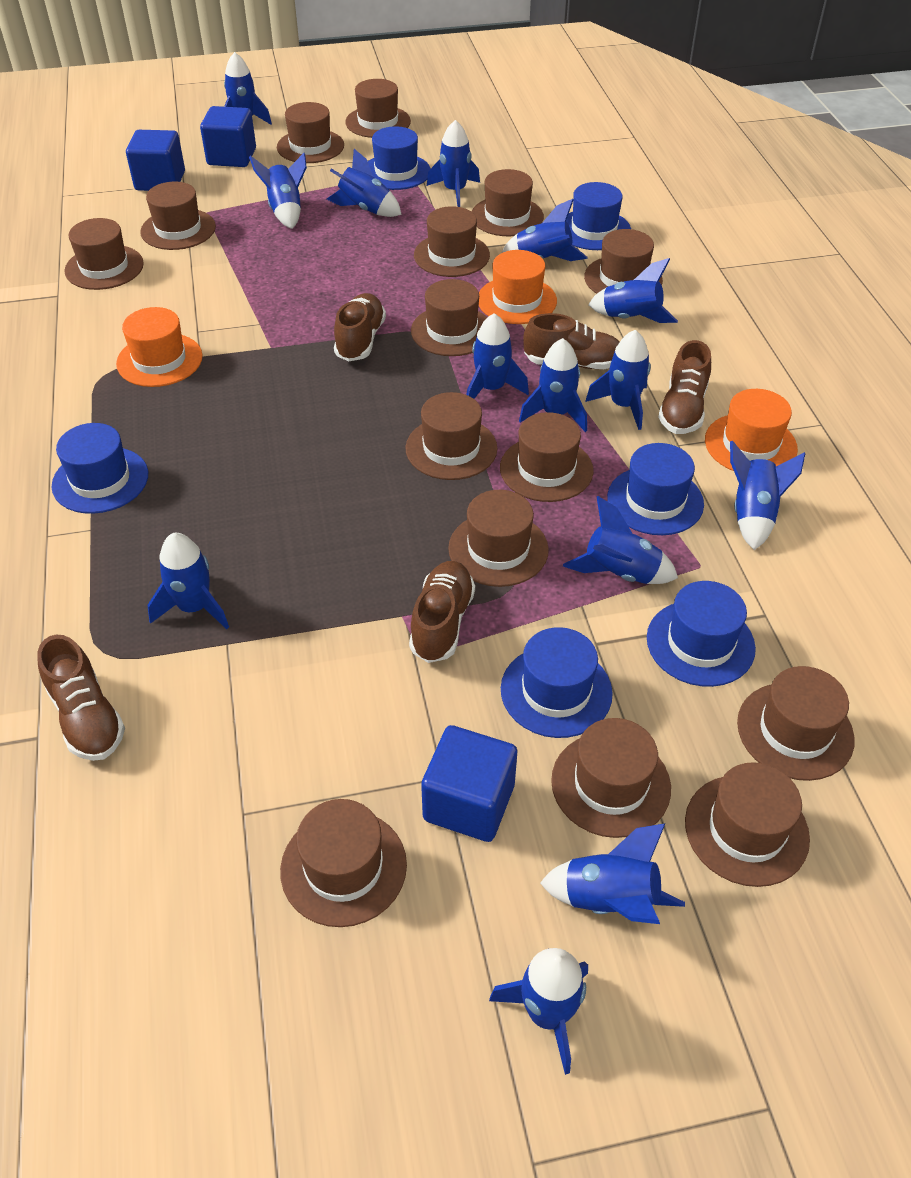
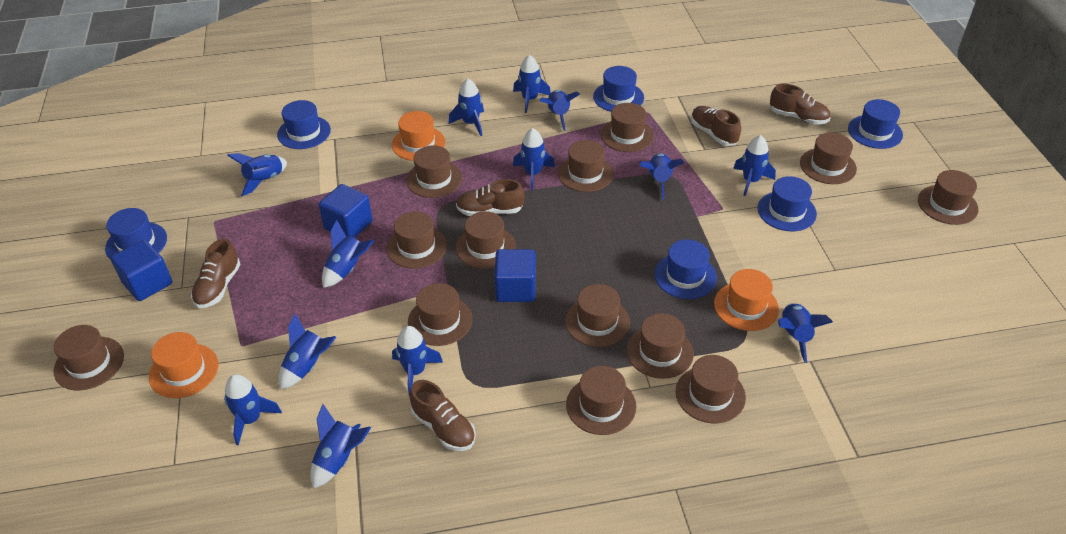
blue rocket: 14 -> 13
brown hat: 15 -> 13

